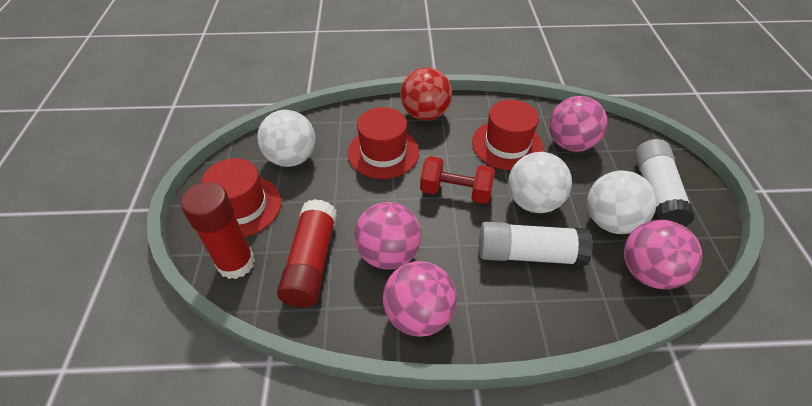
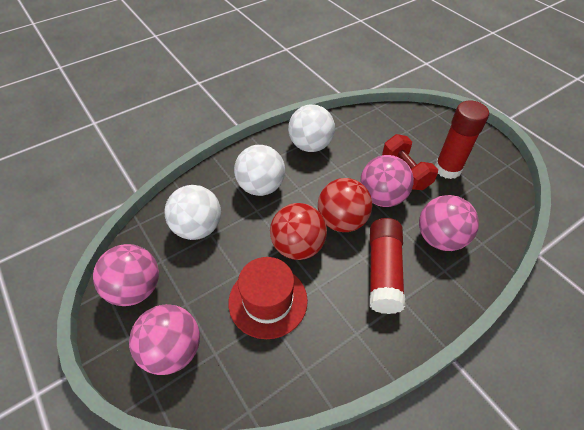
red ball: 1 -> 2
red hat: 3 -> 1
white glue stick: 2 -> 0

